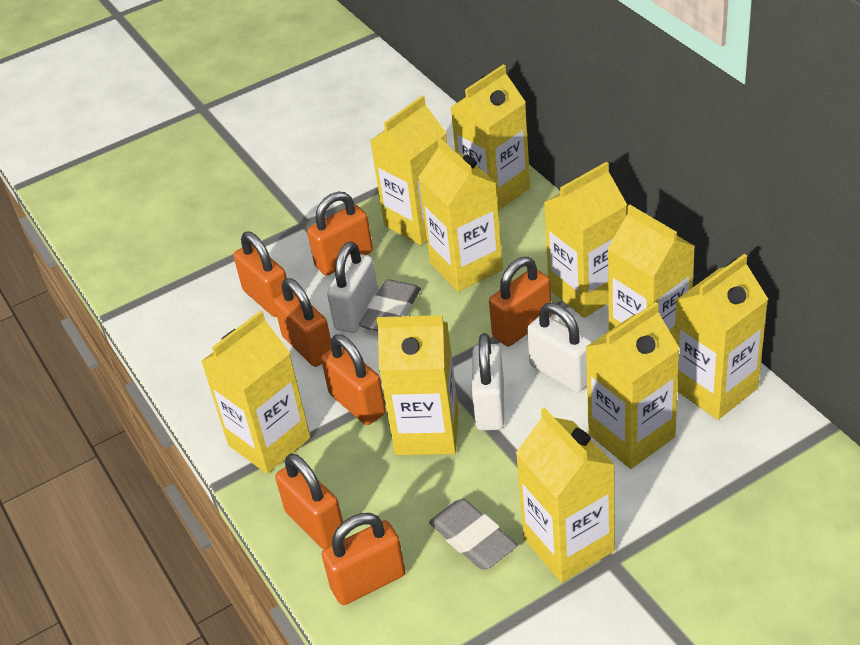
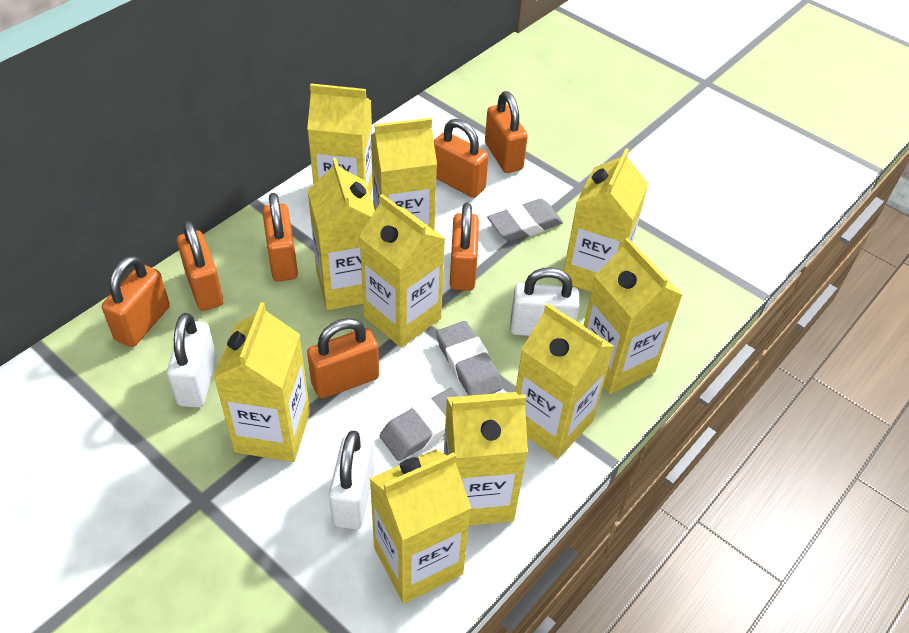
grey eraser: 2 -> 3

